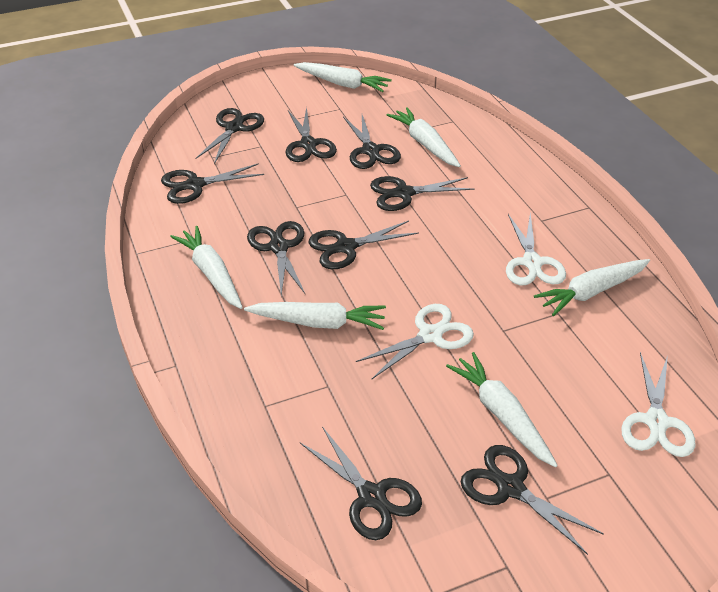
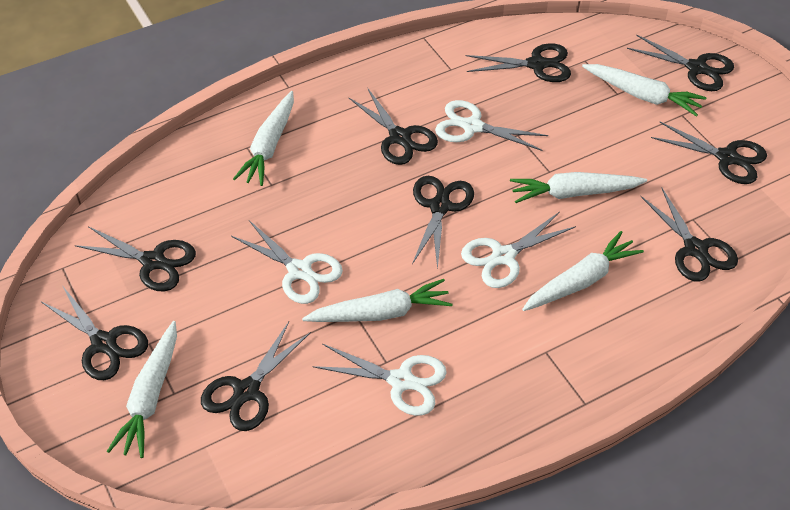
white scissors: 3 -> 4

